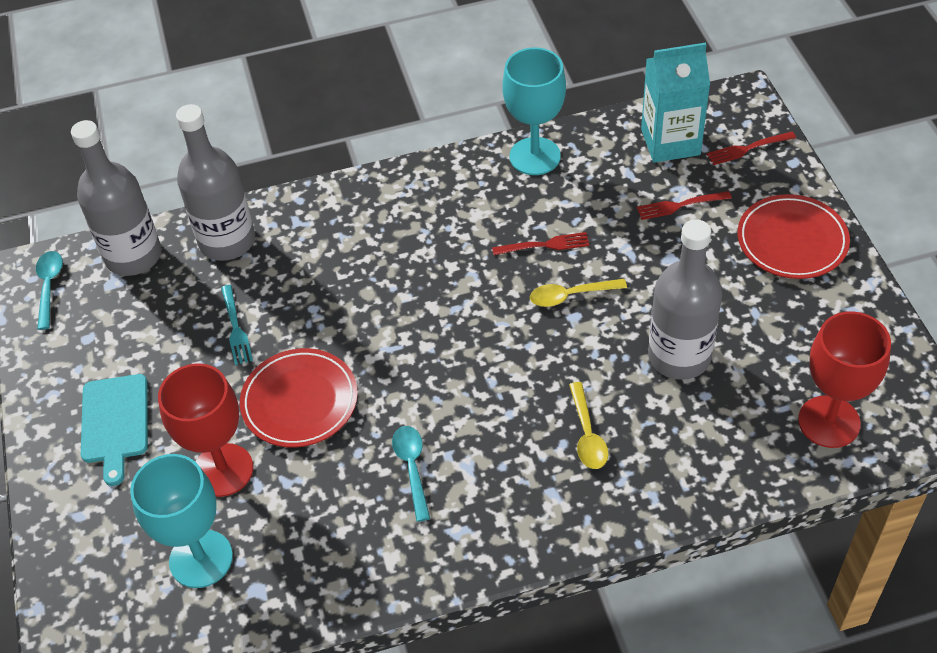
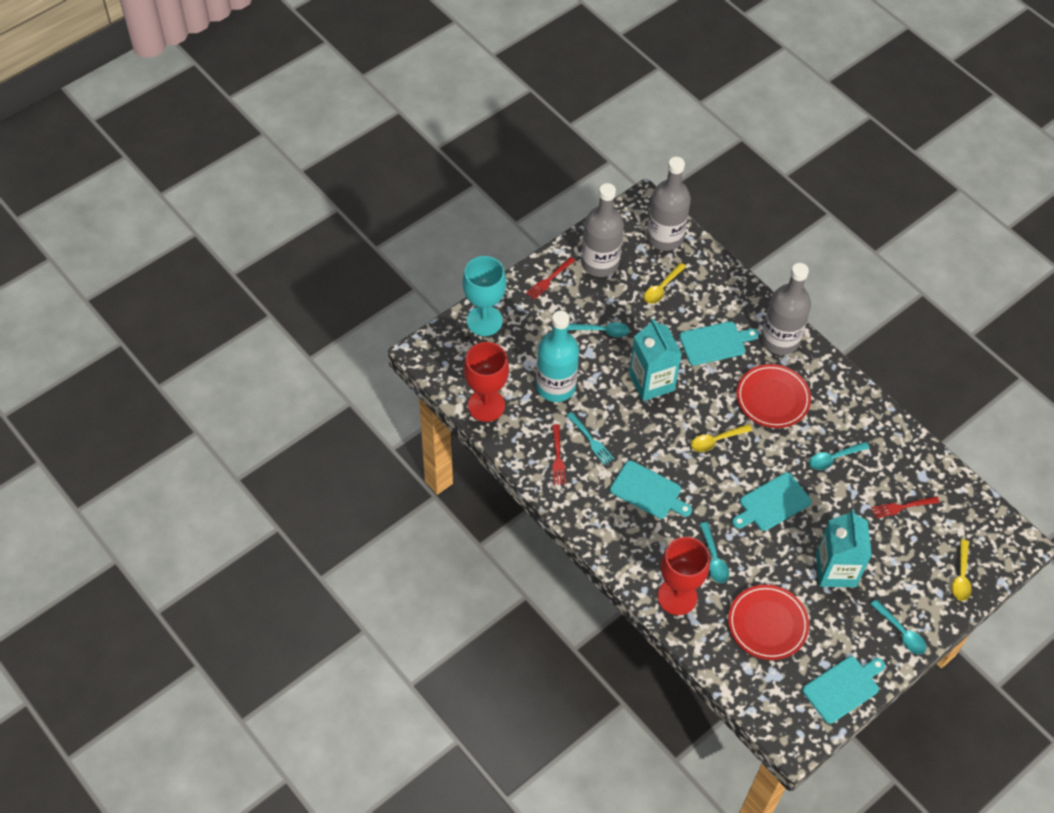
turquoise bottle: 0 -> 1
turquoise carton: 1 -> 2
turquoise cutting board: 1 -> 4
turquoise goblet: 2 -> 1
turquoise spoon: 2 -> 4
yellow spoon: 2 -> 3

